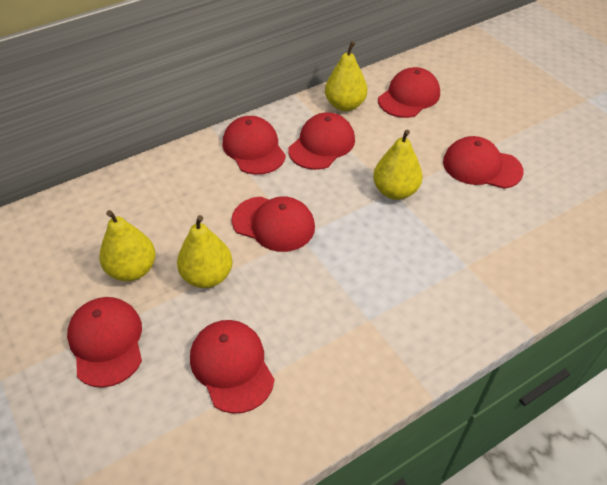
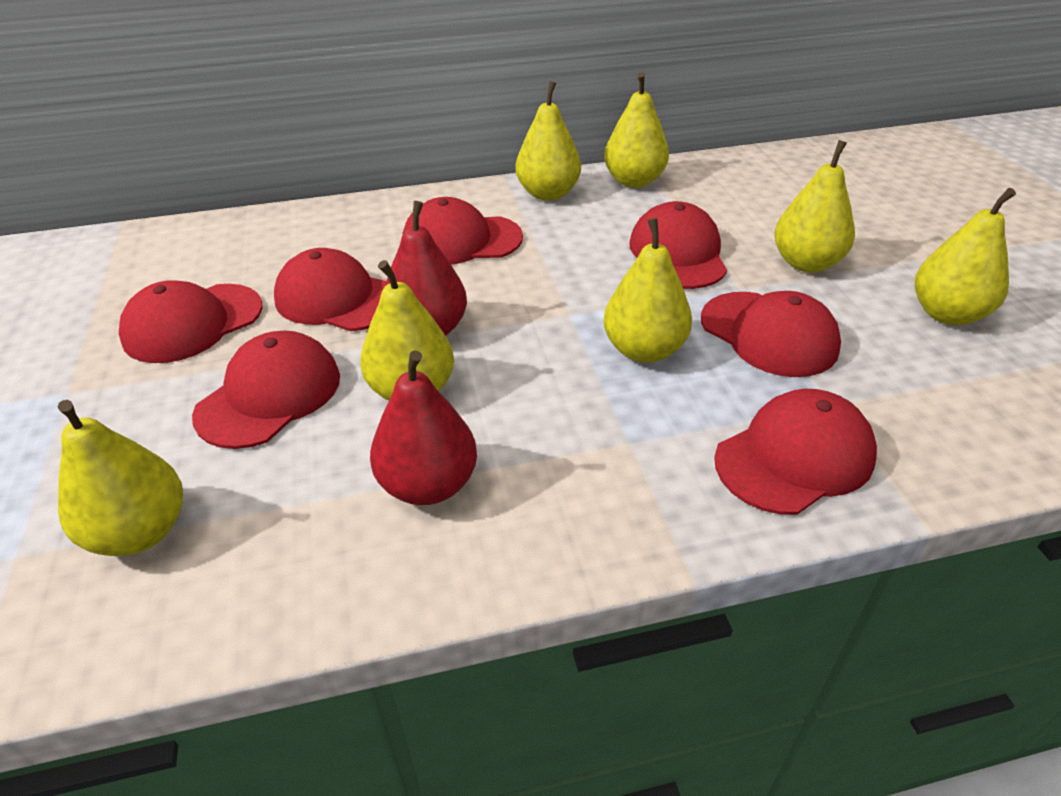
red pear: 0 -> 2
yellow pear: 4 -> 7

